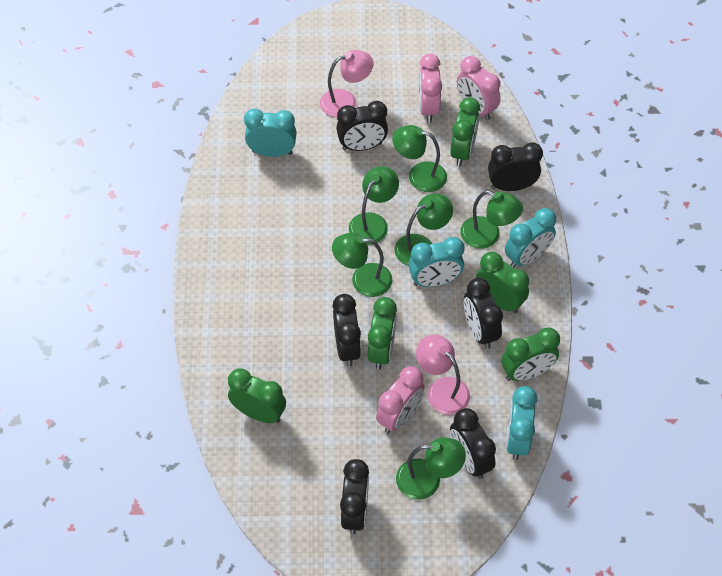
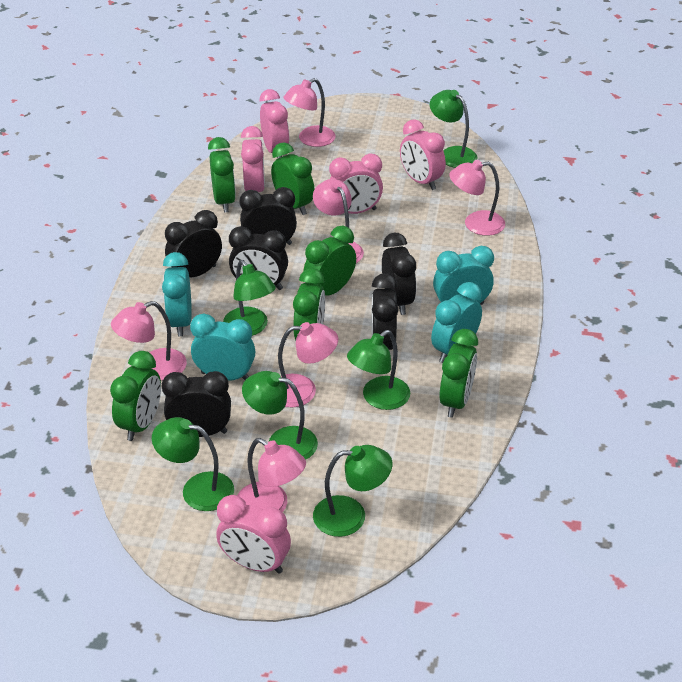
green clock: 5 -> 6
pink clock: 3 -> 5
pink lamp: 2 -> 6

